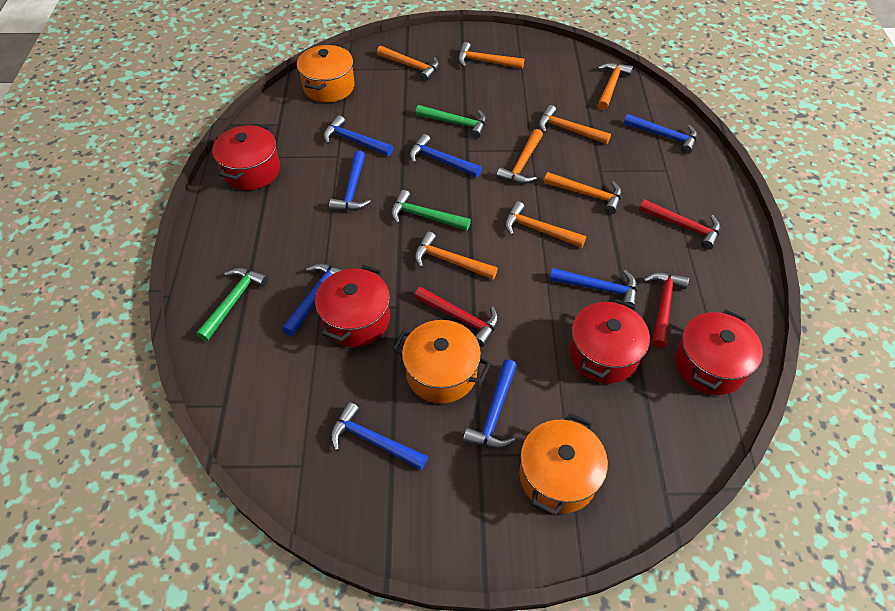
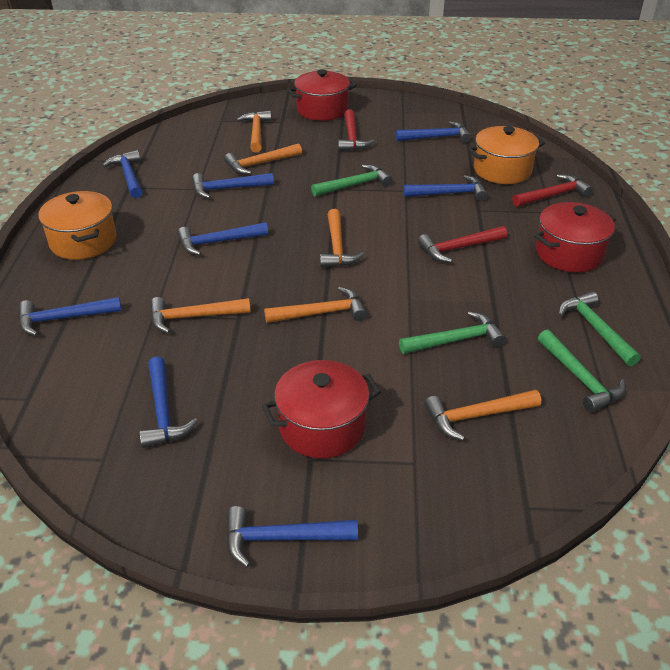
green hammer: 3 -> 4
orange hammer: 8 -> 6
orange pot: 3 -> 2
red pot: 4 -> 3

